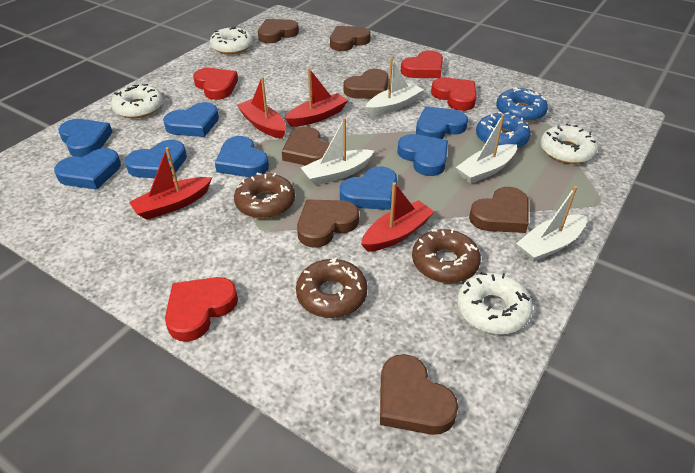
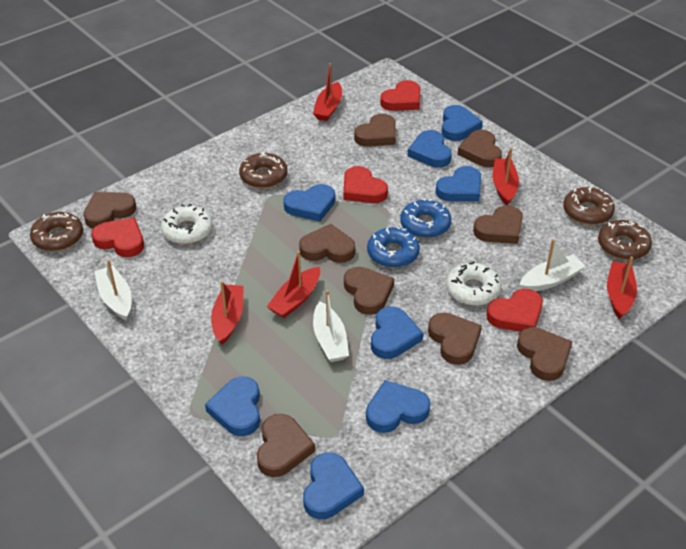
brown donut: 3 -> 4
brown heart: 7 -> 9
red boat: 4 -> 5
white boat: 4 -> 3
white donut: 4 -> 2

